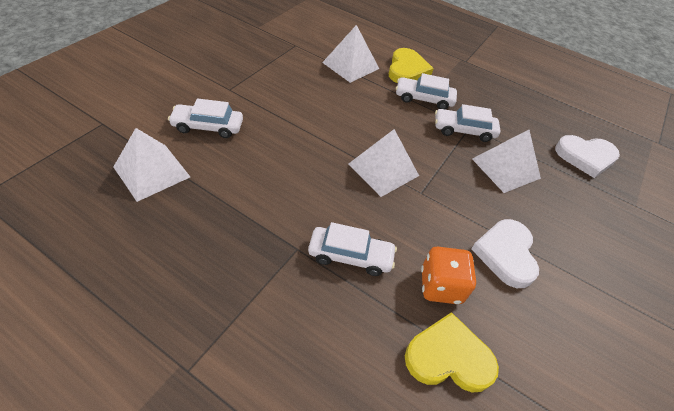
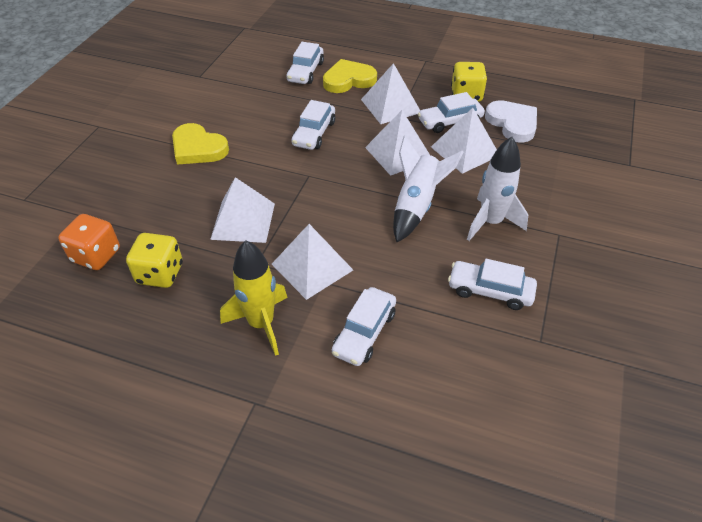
white car: 4 -> 5
white heart: 2 -> 1
white pyramid: 4 -> 5
white rocket: 0 -> 2
yellow dice: 0 -> 2
yellow rocket: 0 -> 1

